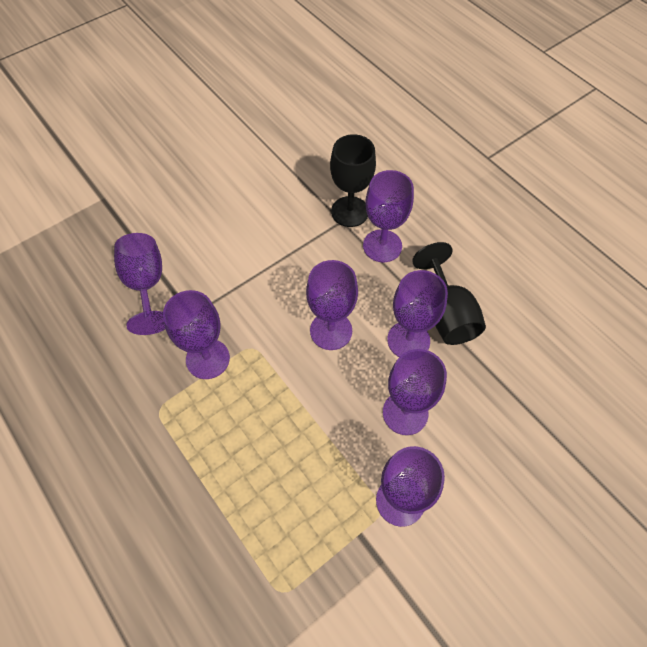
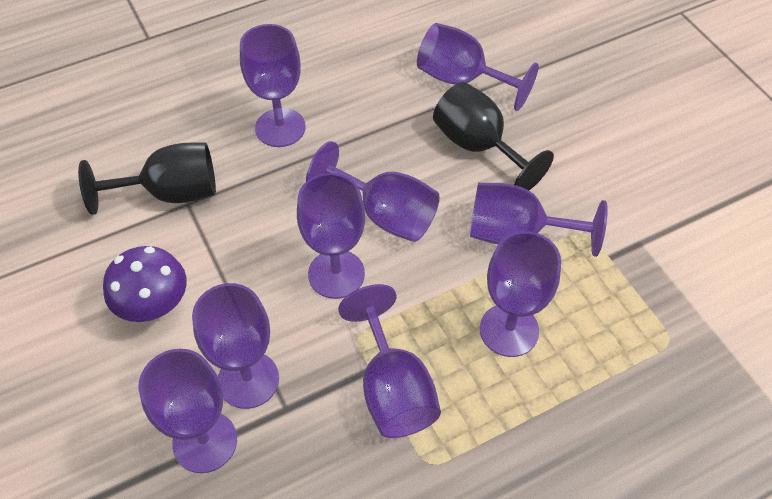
purple goblet: 7 -> 9
purple mushroom: 0 -> 1

